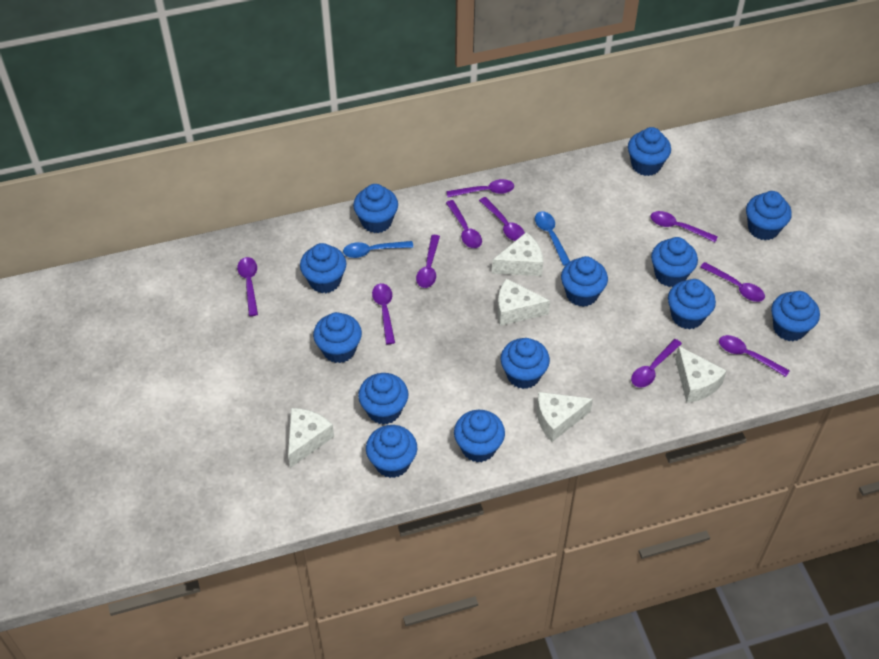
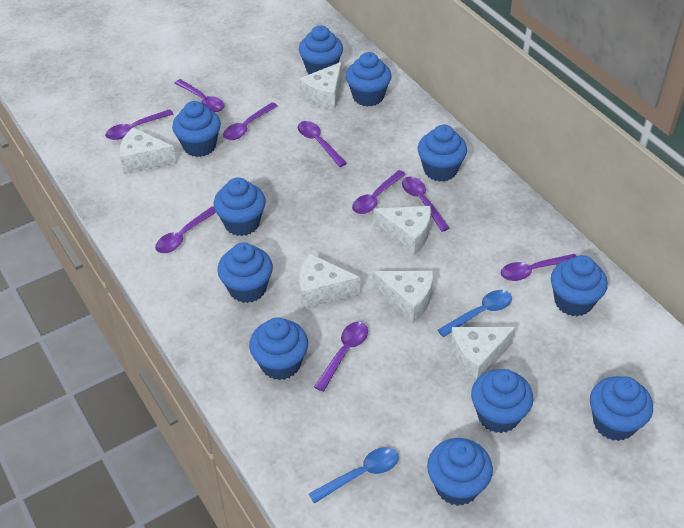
blue cupcake: 13 -> 11
purple spoon: 10 -> 9
white cheese: 5 -> 6

